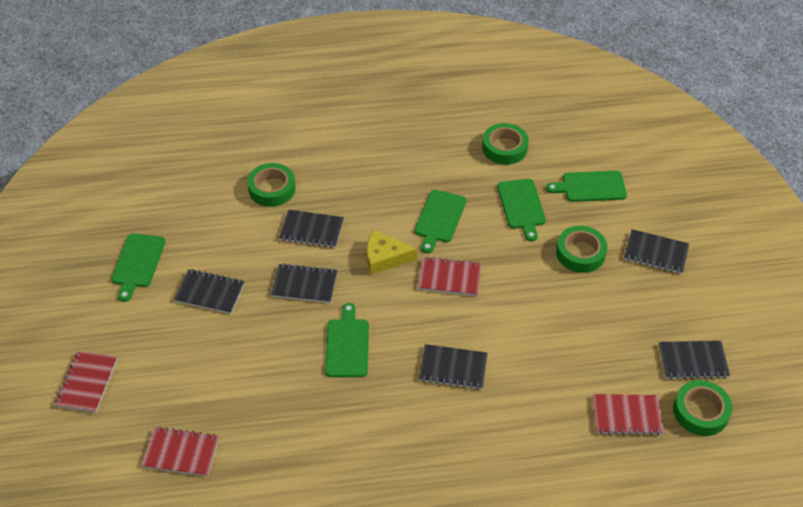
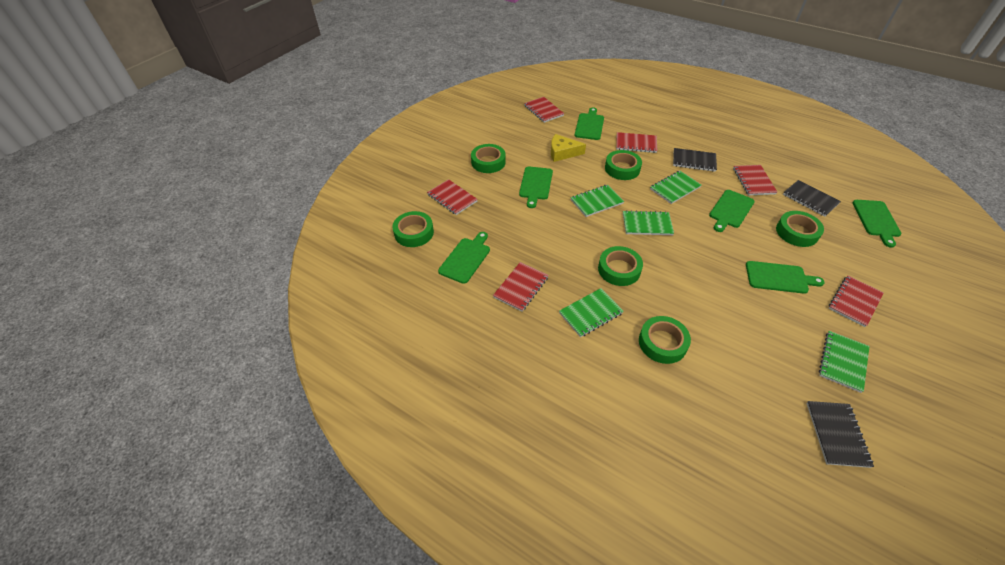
black notebook: 6 -> 3
green cutting board: 5 -> 6
green notebook: 0 -> 5
green tape: 4 -> 6
red notebook: 4 -> 6

